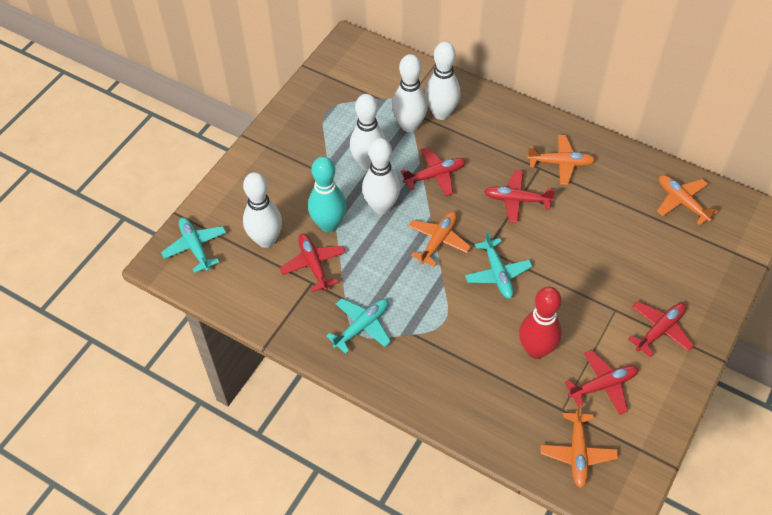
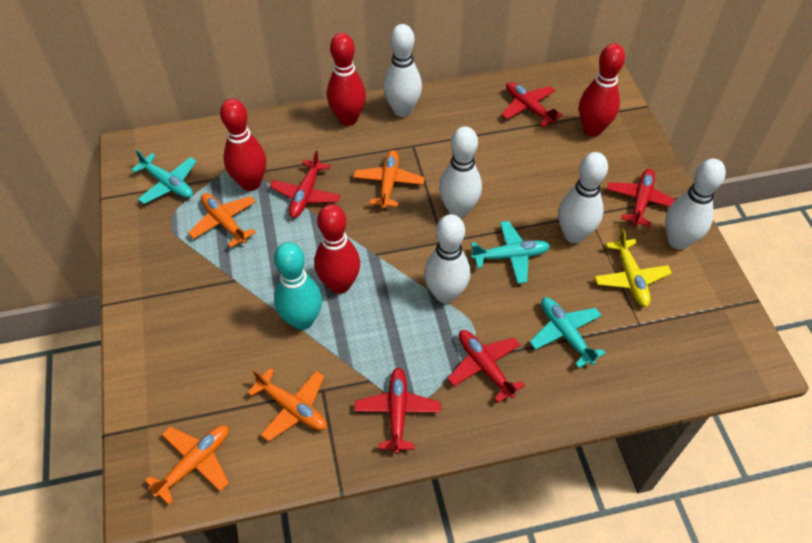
red bowling pin: 1 -> 4
yellow plane: 0 -> 1

